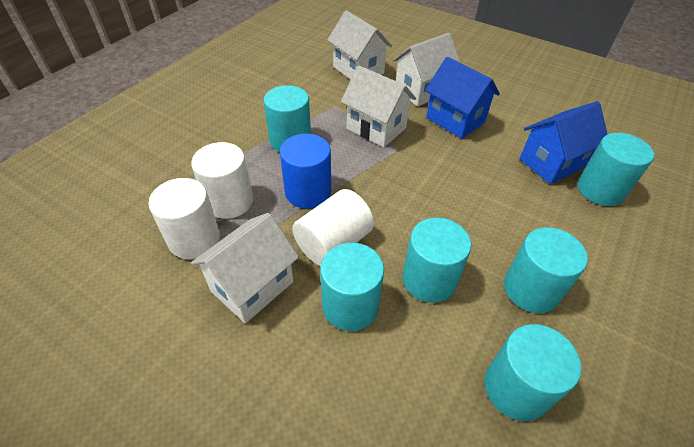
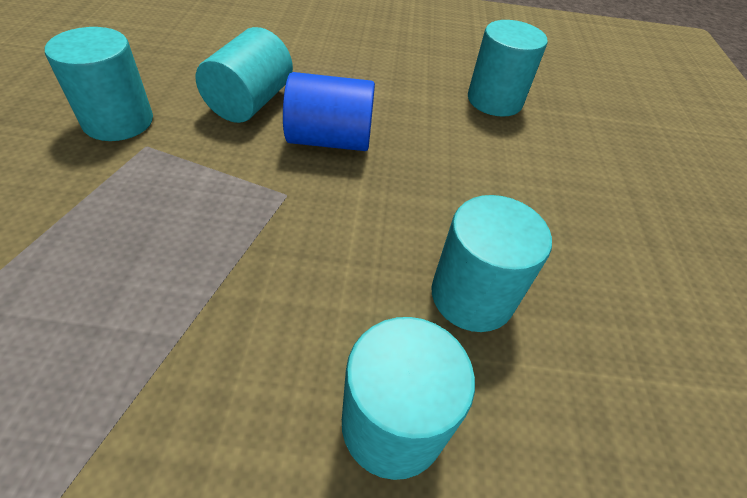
blue house: 2 -> 0
turquoise cylinder: 6 -> 5
white cylinder: 3 -> 0
white house: 4 -> 0

